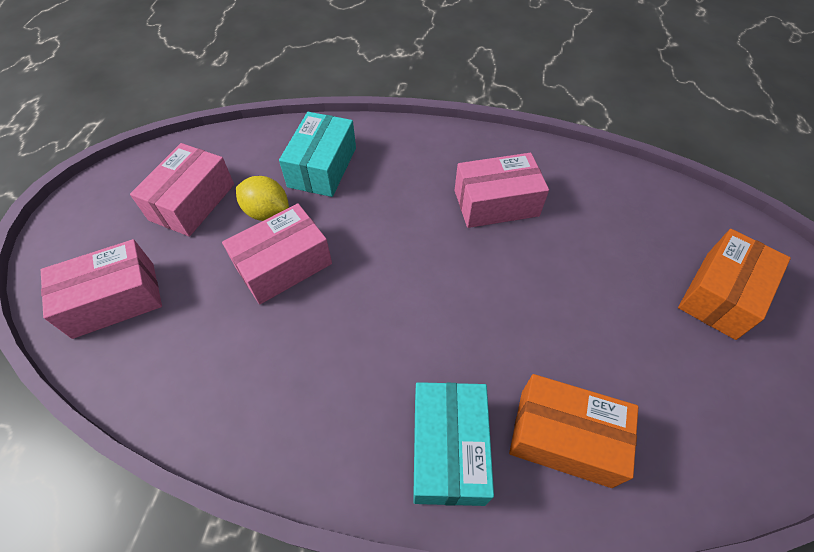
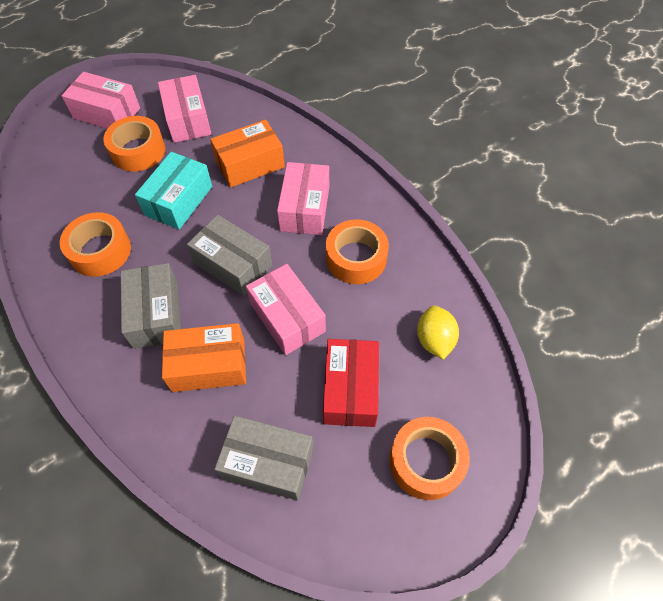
grey box: 0 -> 3
orange tape: 0 -> 4
red box: 0 -> 1
turquoise box: 2 -> 1

